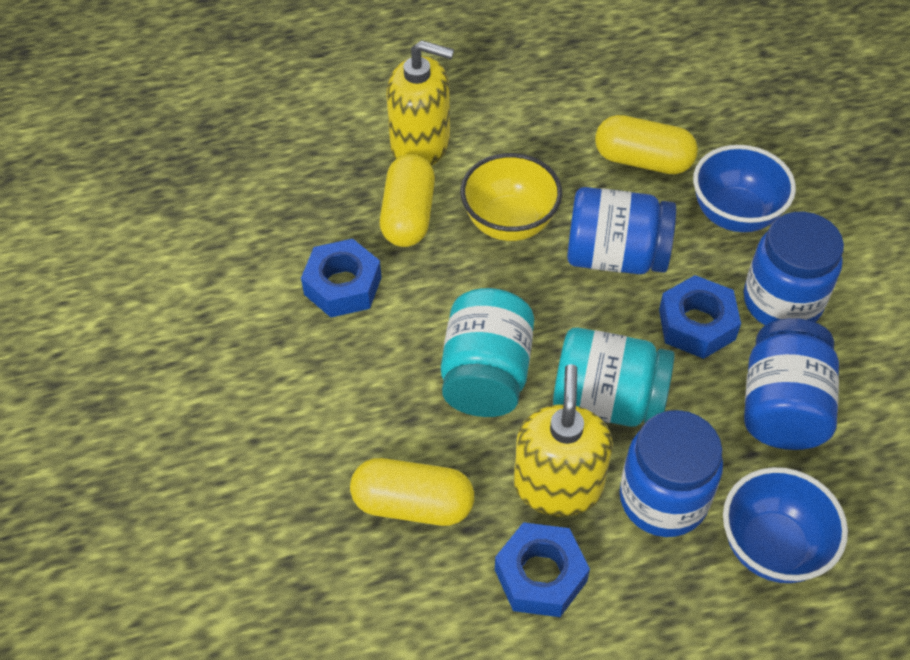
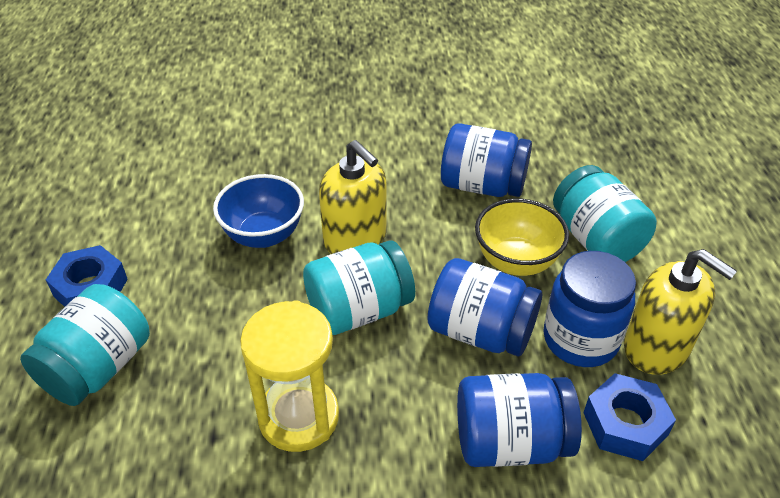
blue bowl: 2 -> 1
blue nut: 3 -> 2
turquoise jar: 2 -> 3
yellow capsule: 3 -> 0
yellow hourglass: 0 -> 1

